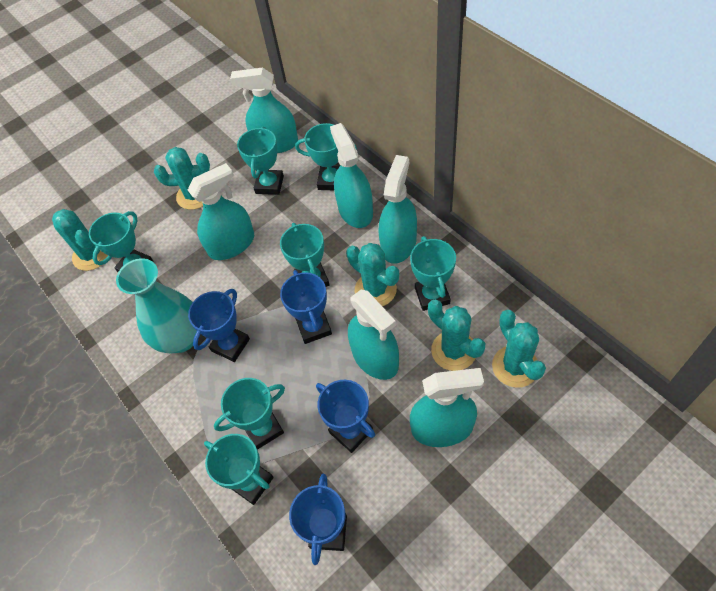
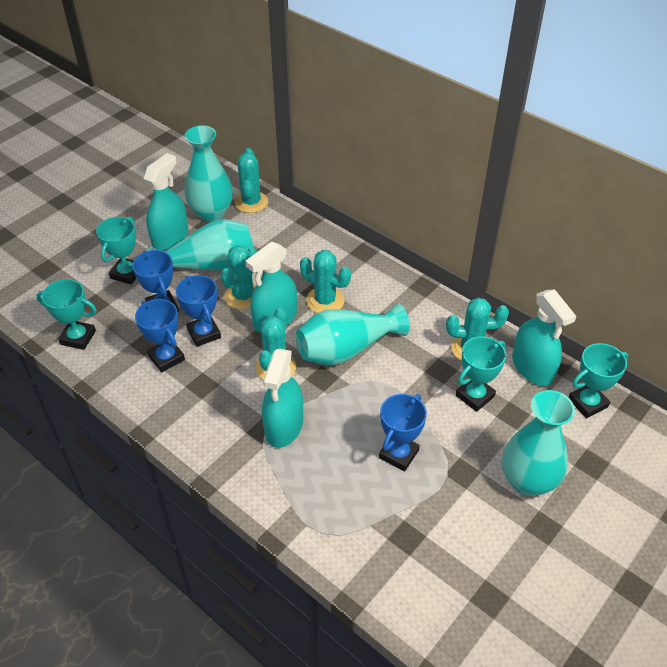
turquoise spray bottle: 6 -> 4
turquoise trophy: 7 -> 4
turquoise vase: 1 -> 4

